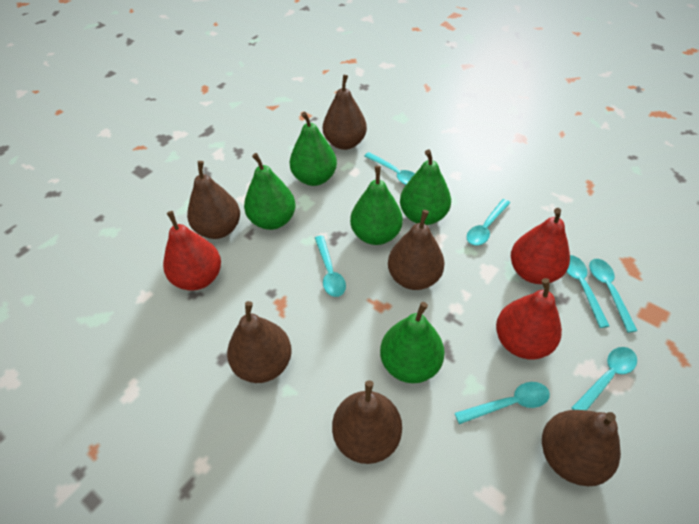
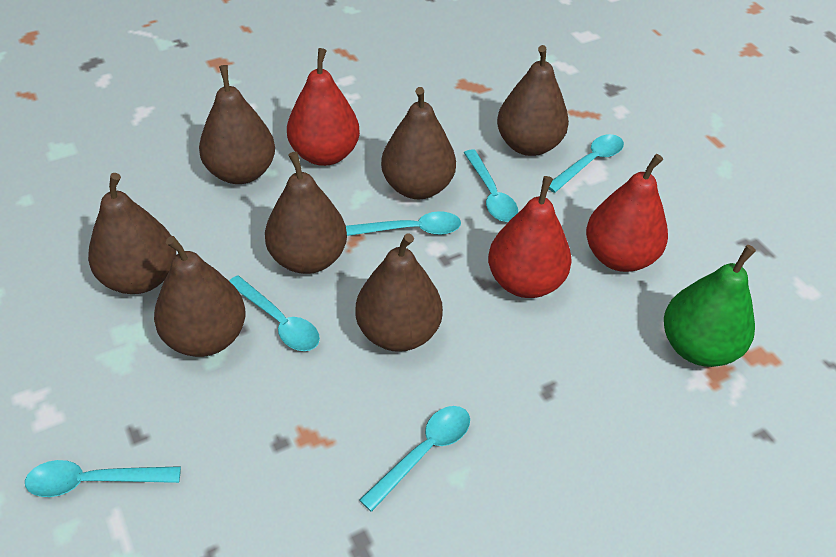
brown pear: 6 -> 7
green pear: 5 -> 1
turquoise spoon: 7 -> 6

